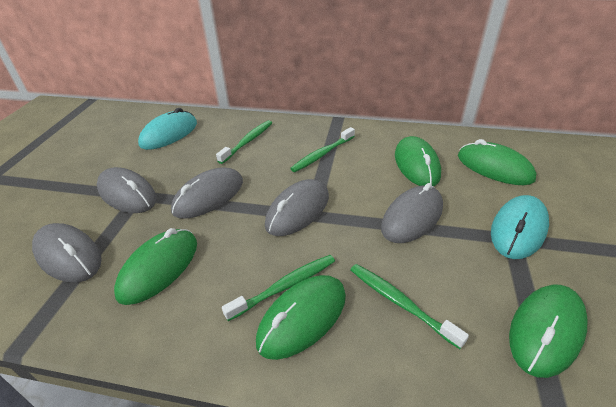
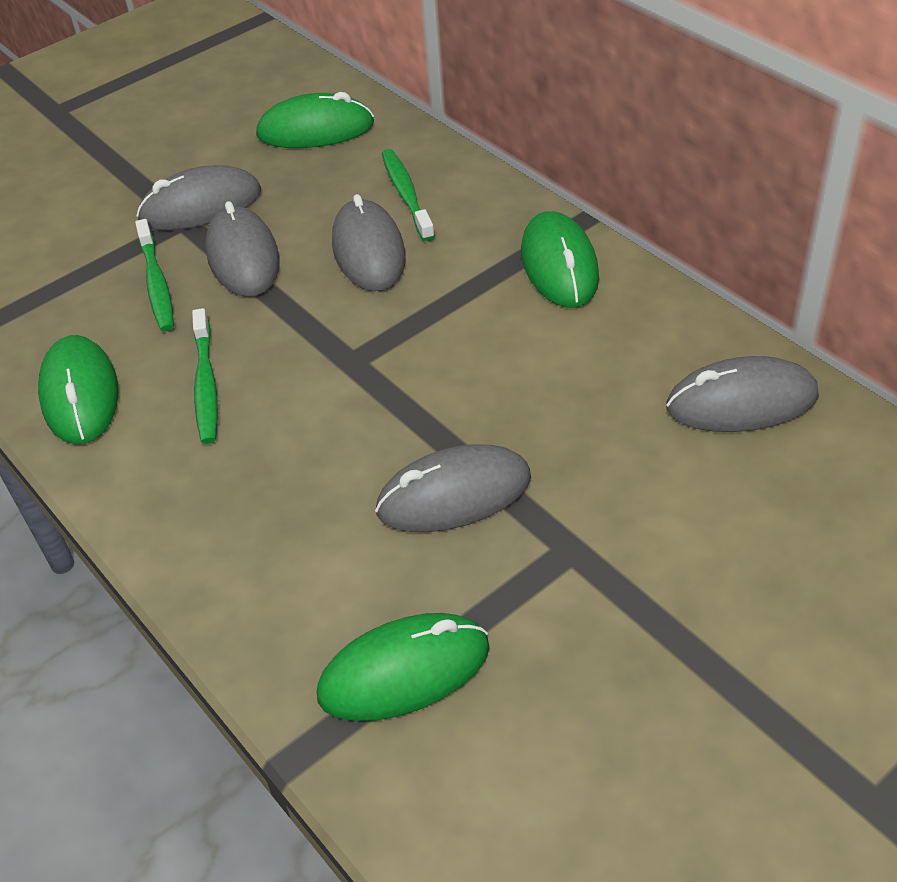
green mouse: 5 -> 4
green toothbrush: 4 -> 3
turquoise mouse: 2 -> 0

